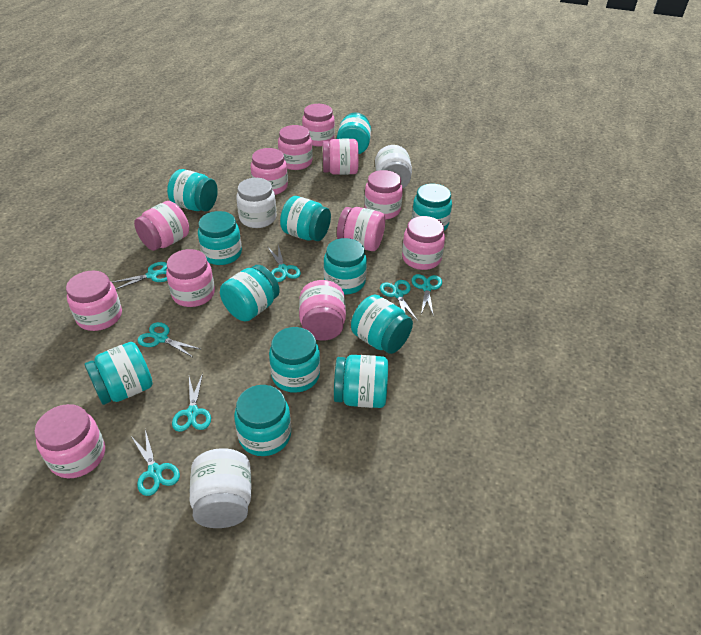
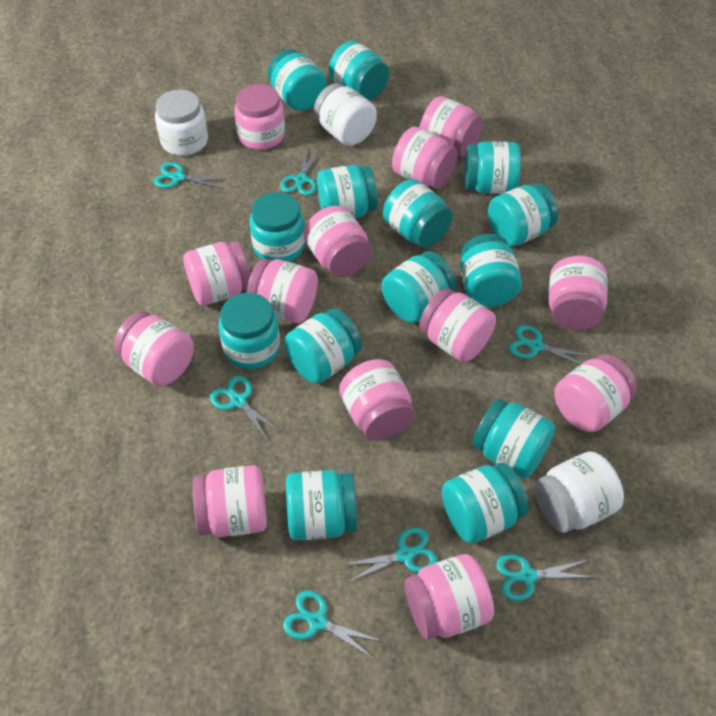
pink jar: 12 -> 13
turquoise jar: 12 -> 14

